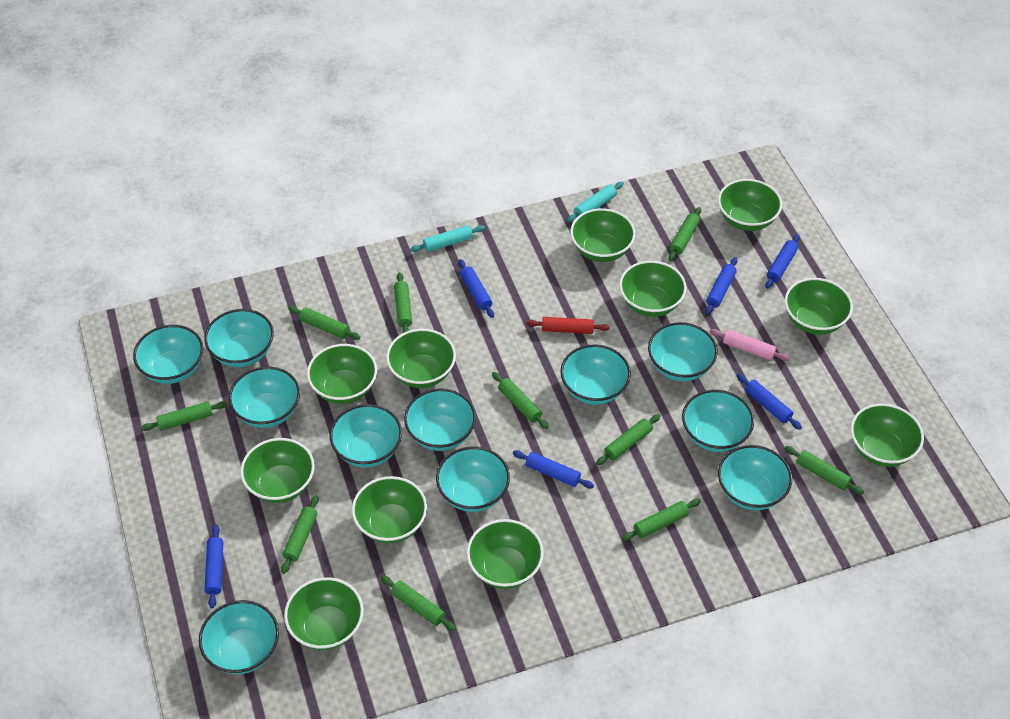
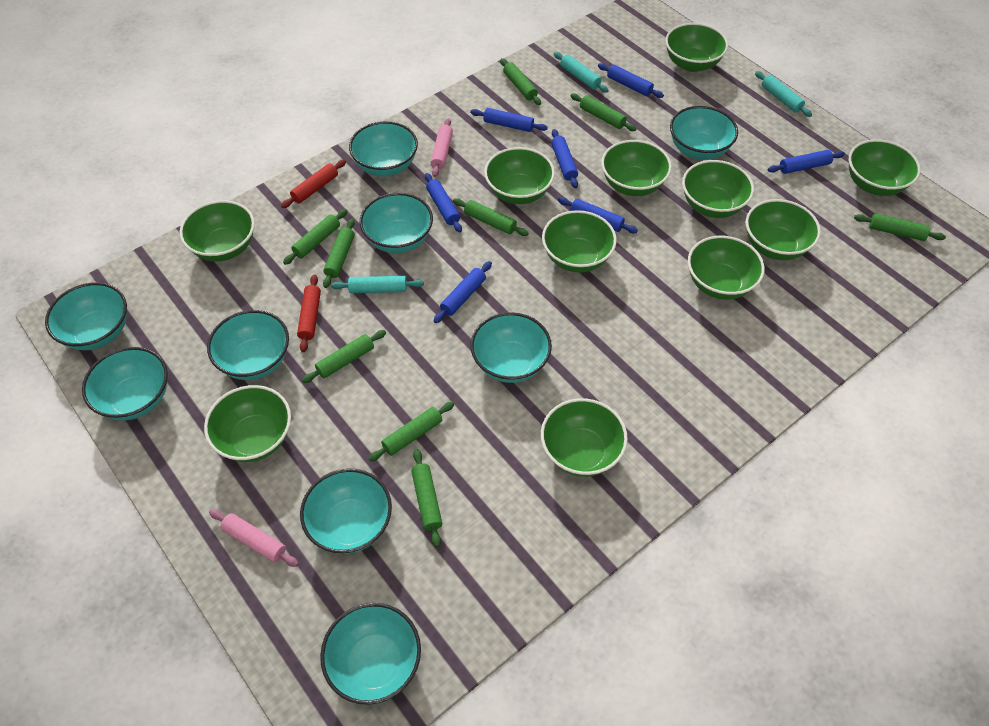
blue rolling pin: 6 -> 7
green rolling pin: 10 -> 9
pink rolling pin: 1 -> 2
red rolling pin: 1 -> 2
turquoise bowl: 11 -> 9
turquoise rolling pin: 2 -> 3

